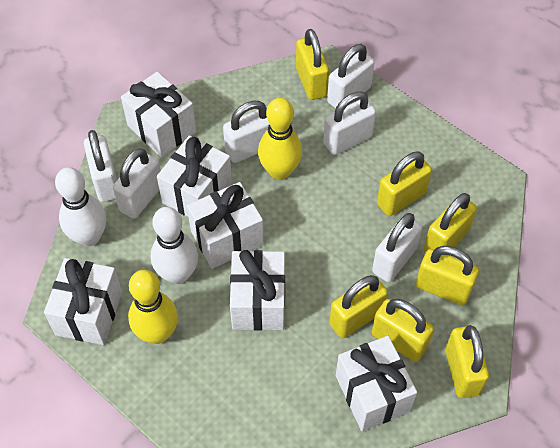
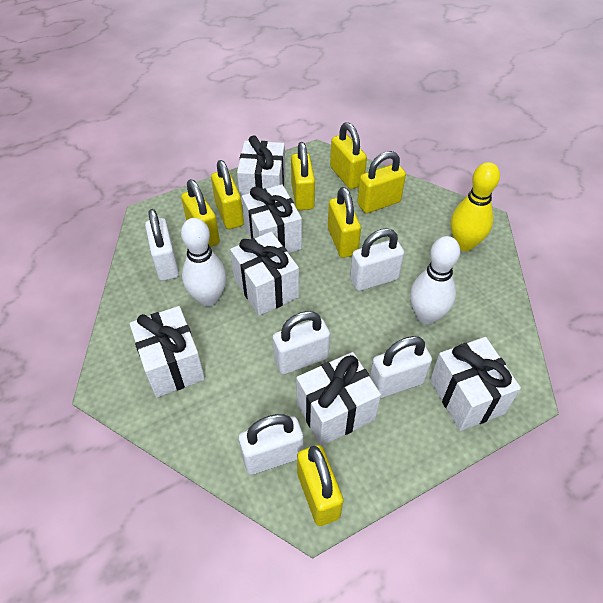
white padlock: 6 -> 5
yellow bowling pin: 2 -> 1

